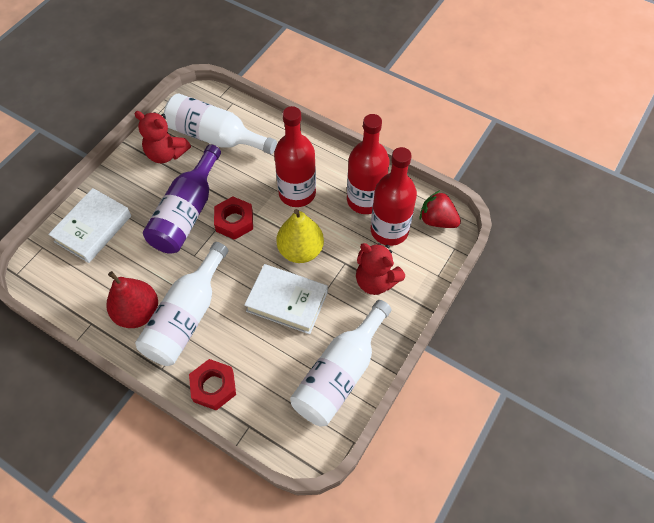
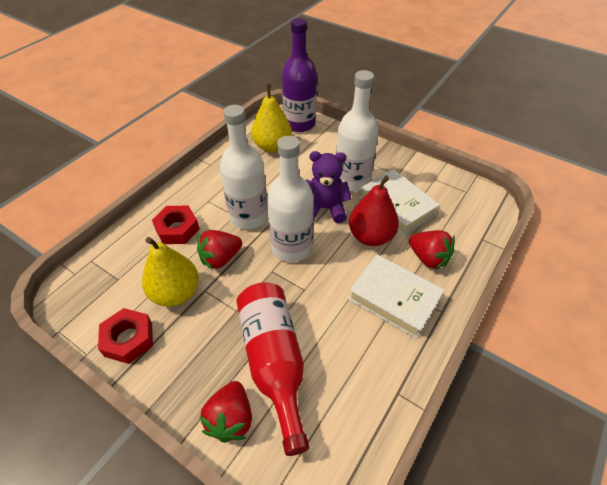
purple teddy bear: 0 -> 1
red bottle: 3 -> 1
red strawberry: 1 -> 3
red teddy bear: 2 -> 0
yellow pear: 1 -> 2

